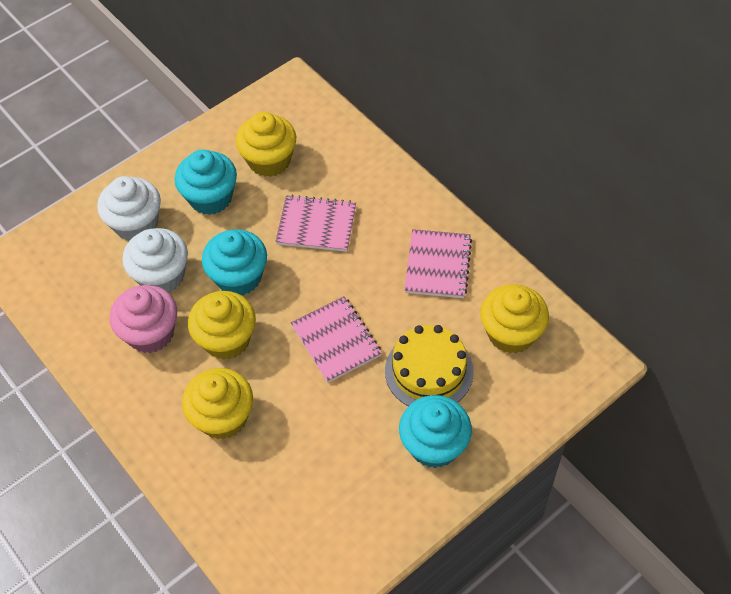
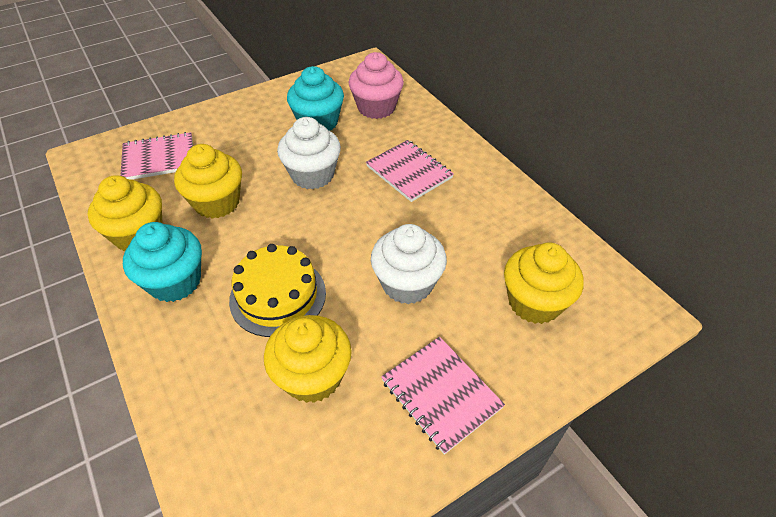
turquoise cupcake: 3 -> 2

